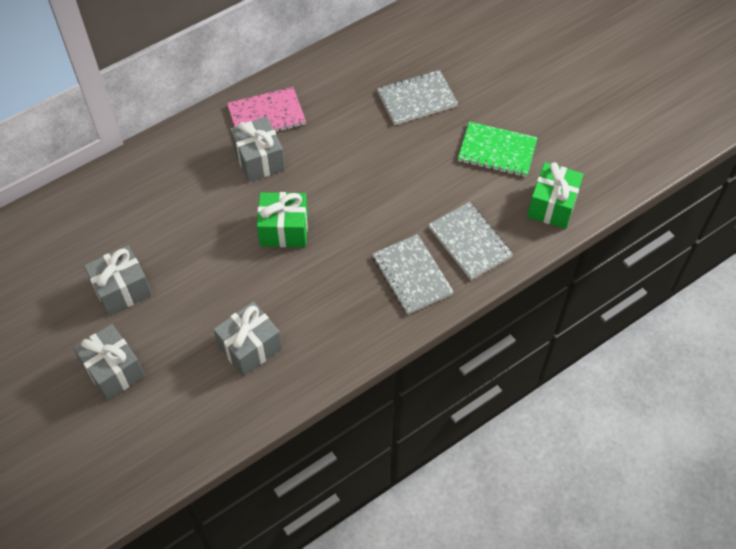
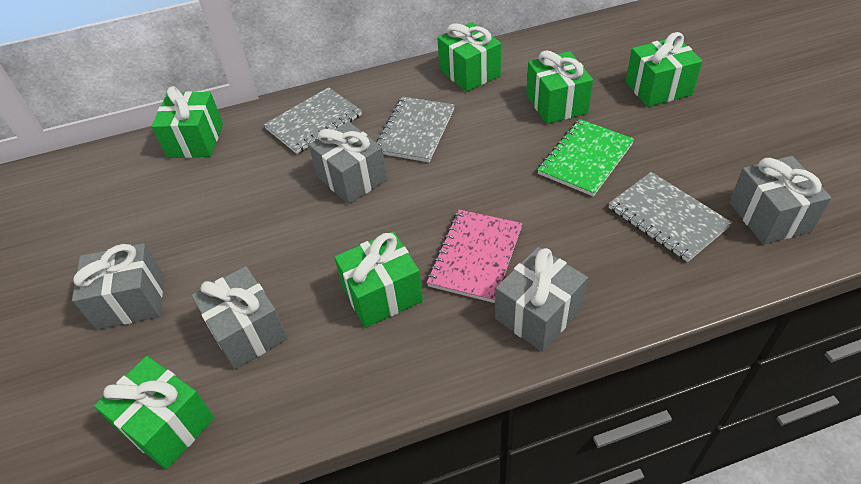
green gift: 2 -> 6
grey gift: 4 -> 5

